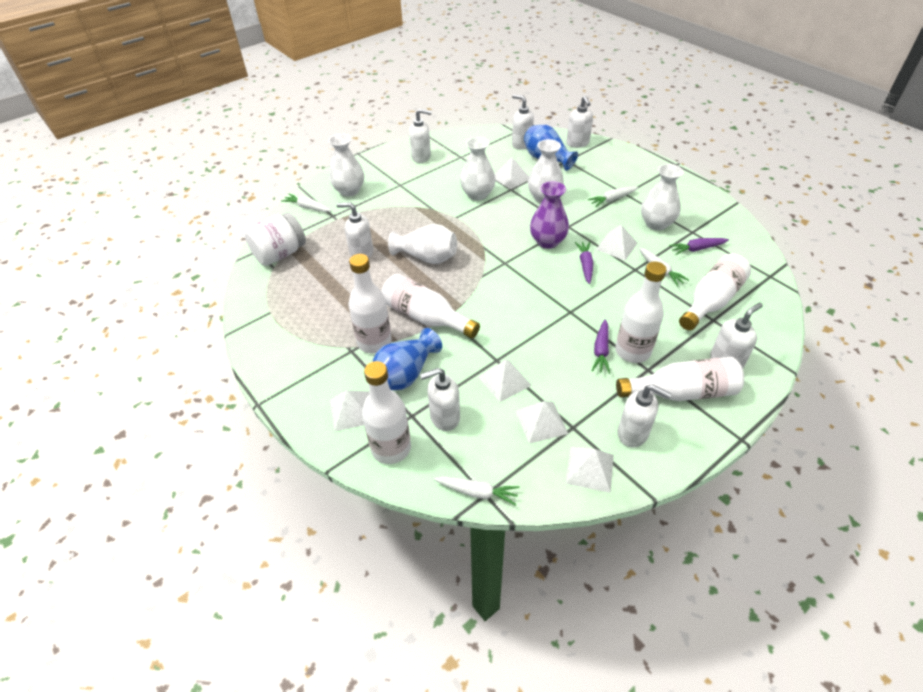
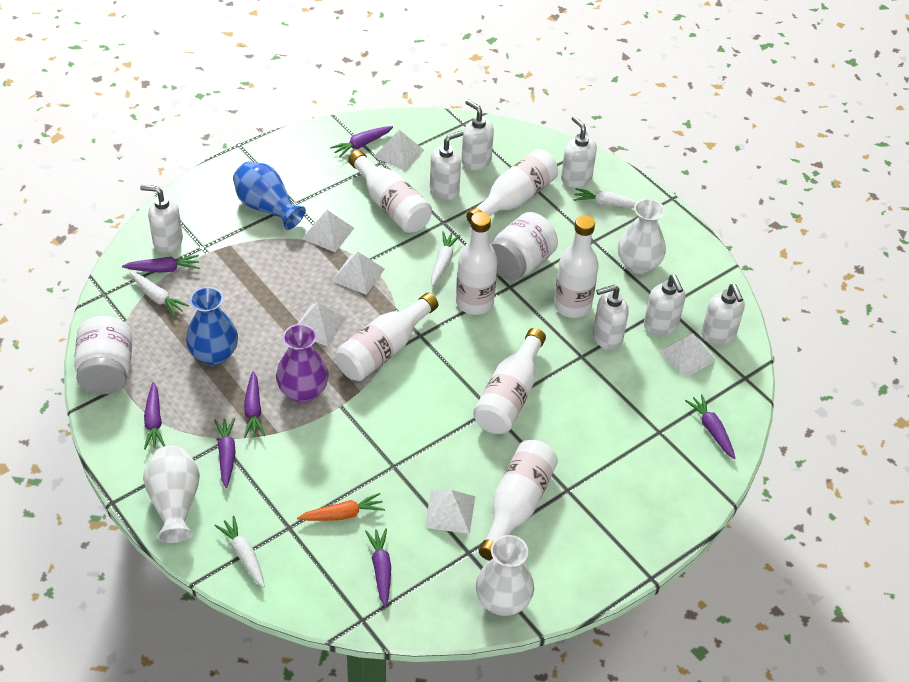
orange carrot: 0 -> 1
purple carrot: 3 -> 7
white bottle: 6 -> 7
white jar: 1 -> 2
white vase: 5 -> 3

